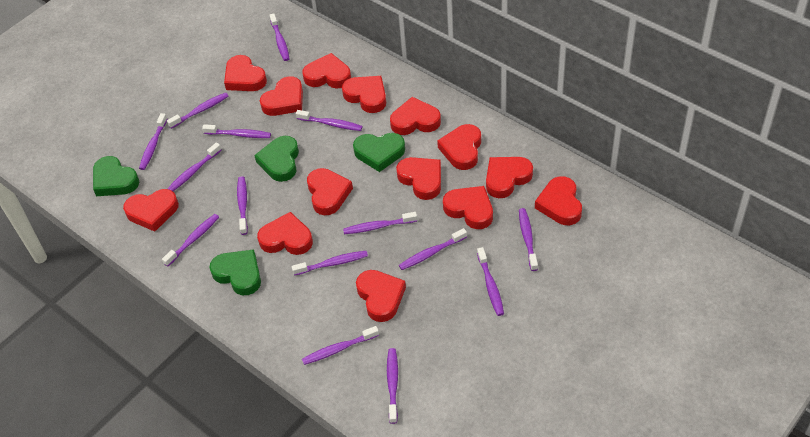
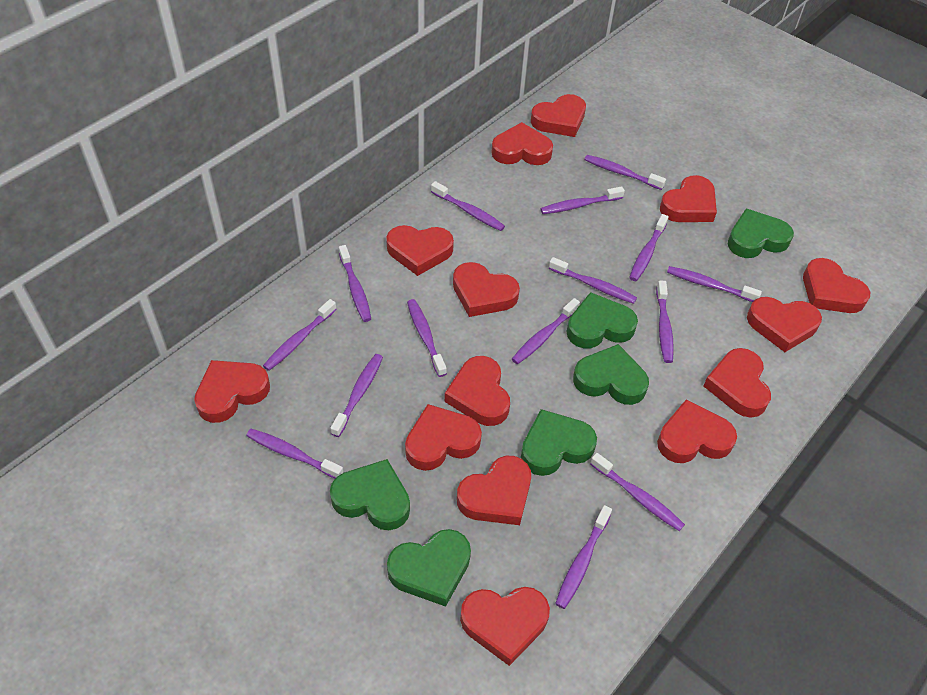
green heart: 4 -> 6

